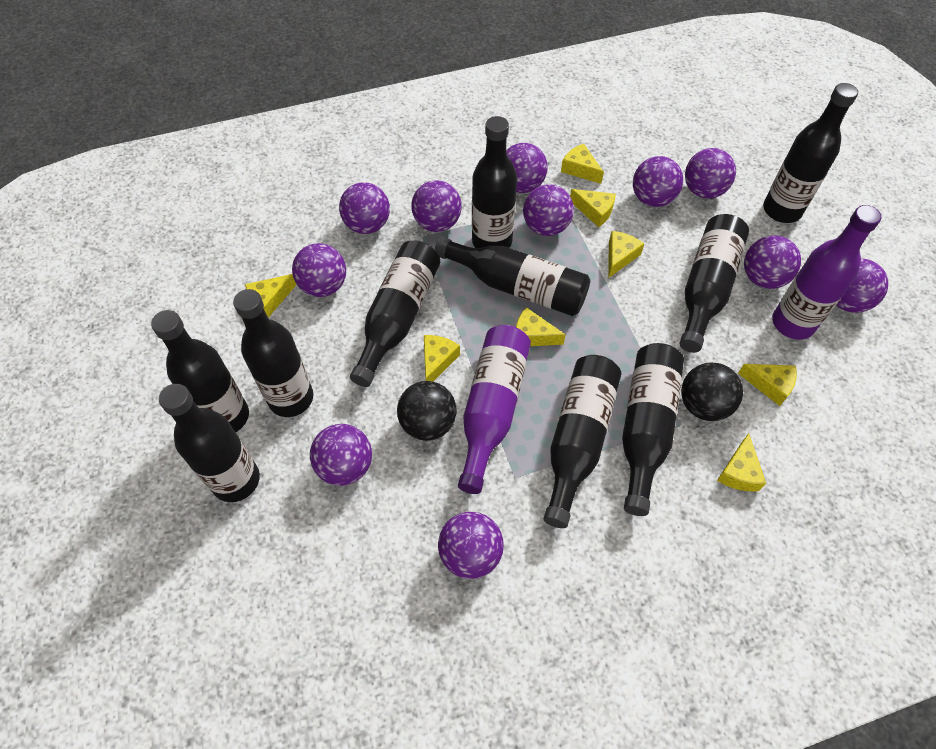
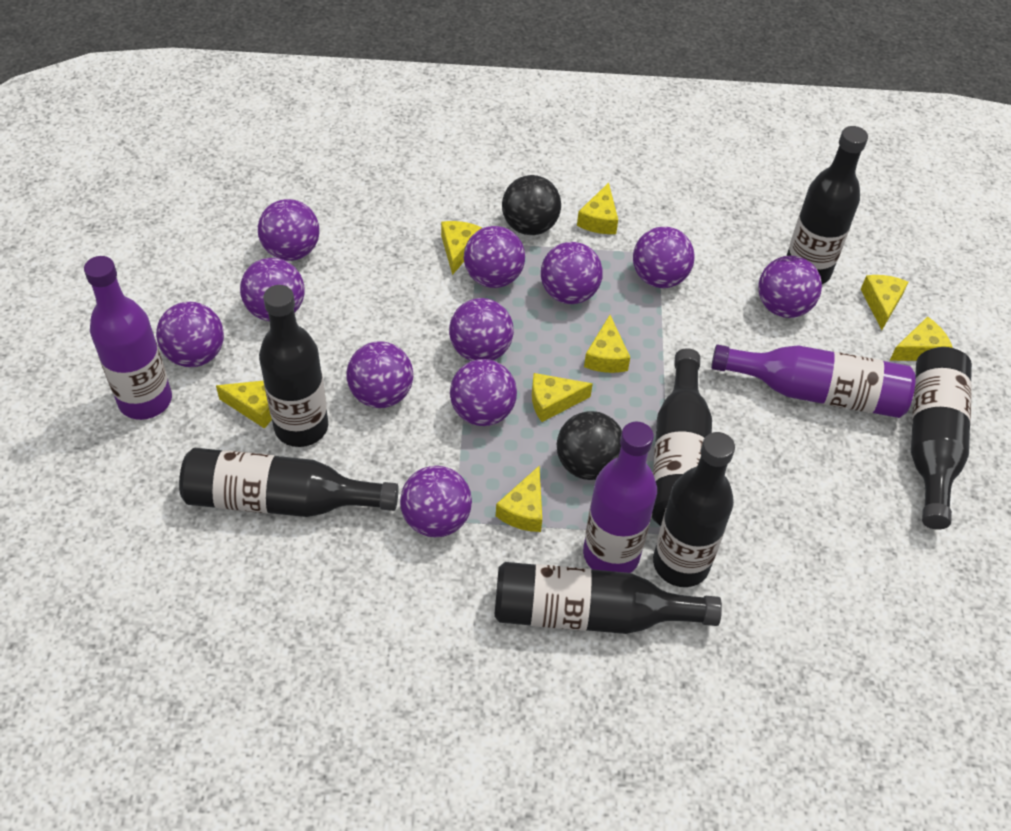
black bottle: 10 -> 7
purple bottle: 2 -> 3

